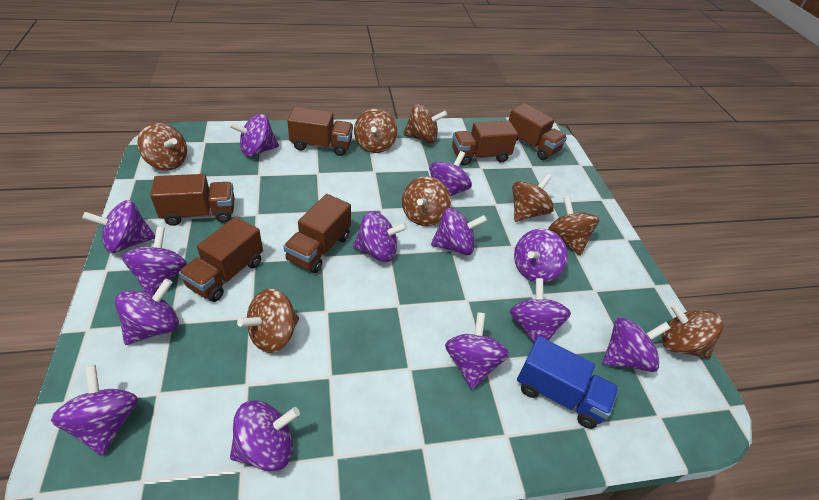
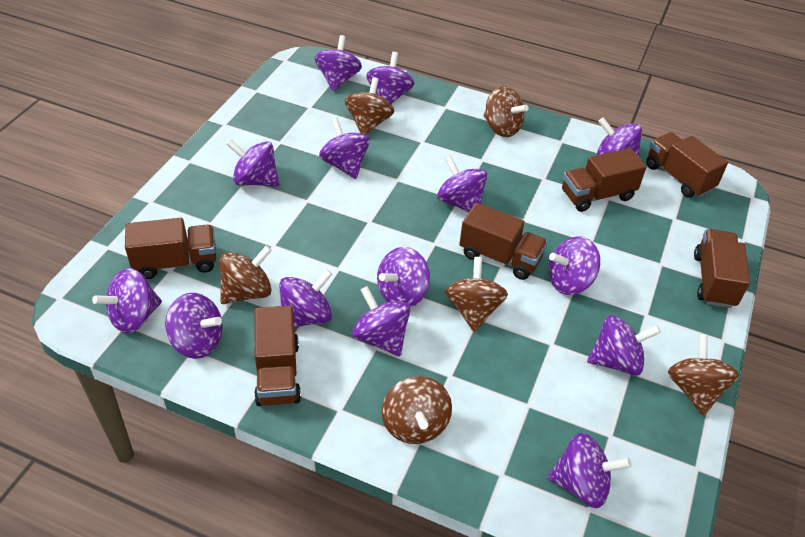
blue truck: 1 -> 0
brown spinning top: 8 -> 6
purple spinning top: 13 -> 14

